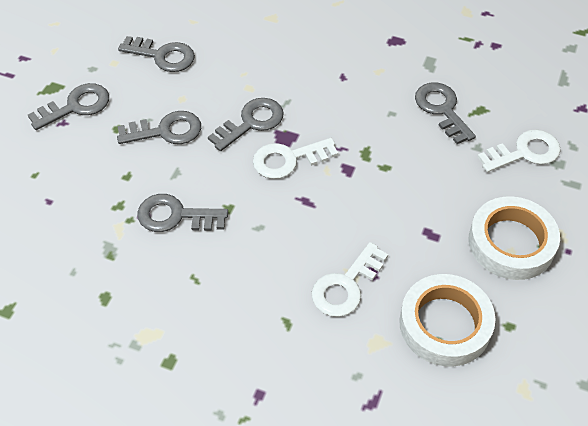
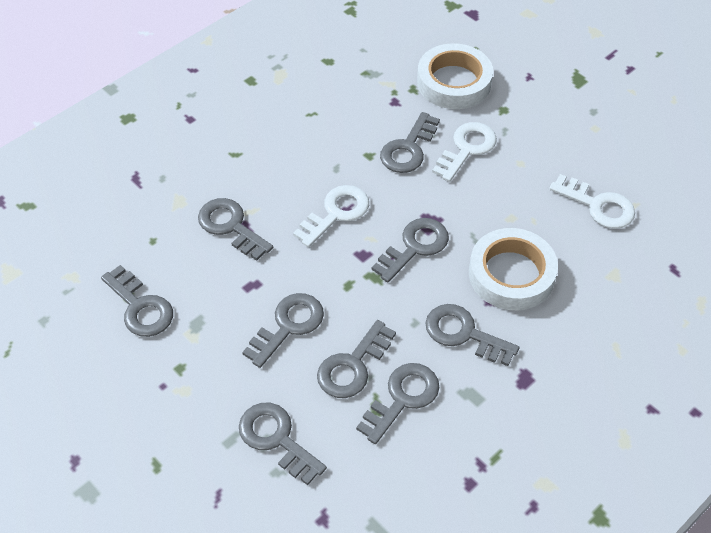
grey key: 6 -> 9

